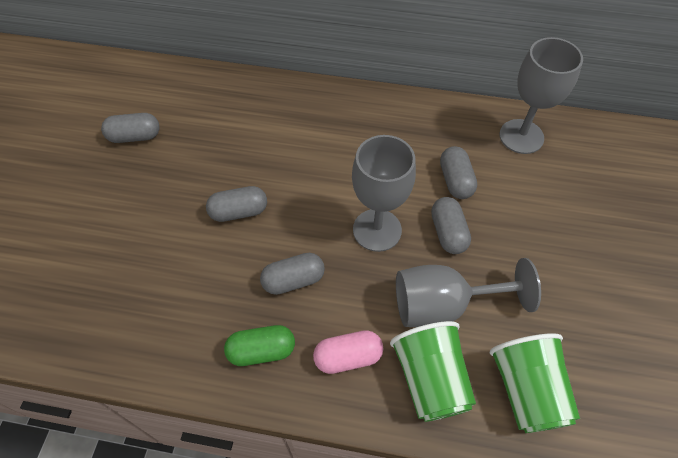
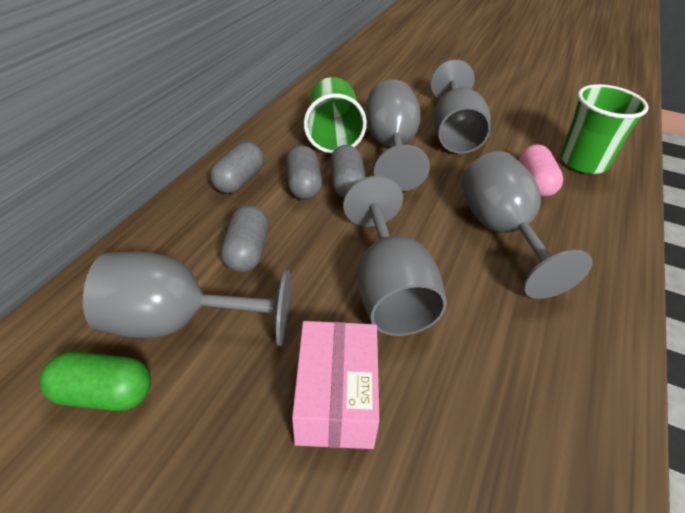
grey capsule: 5 -> 4
grey goblet: 3 -> 5
pink box: 0 -> 1

